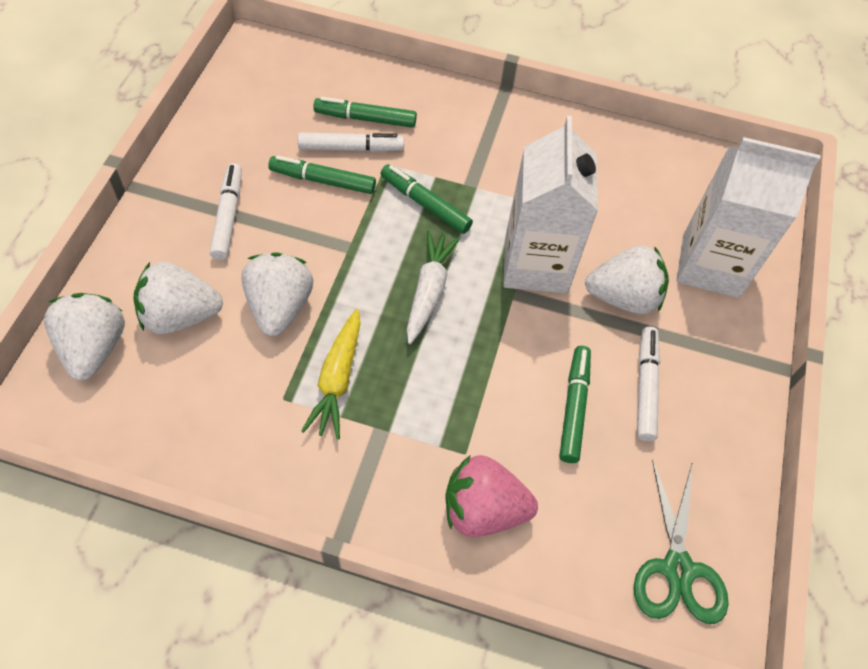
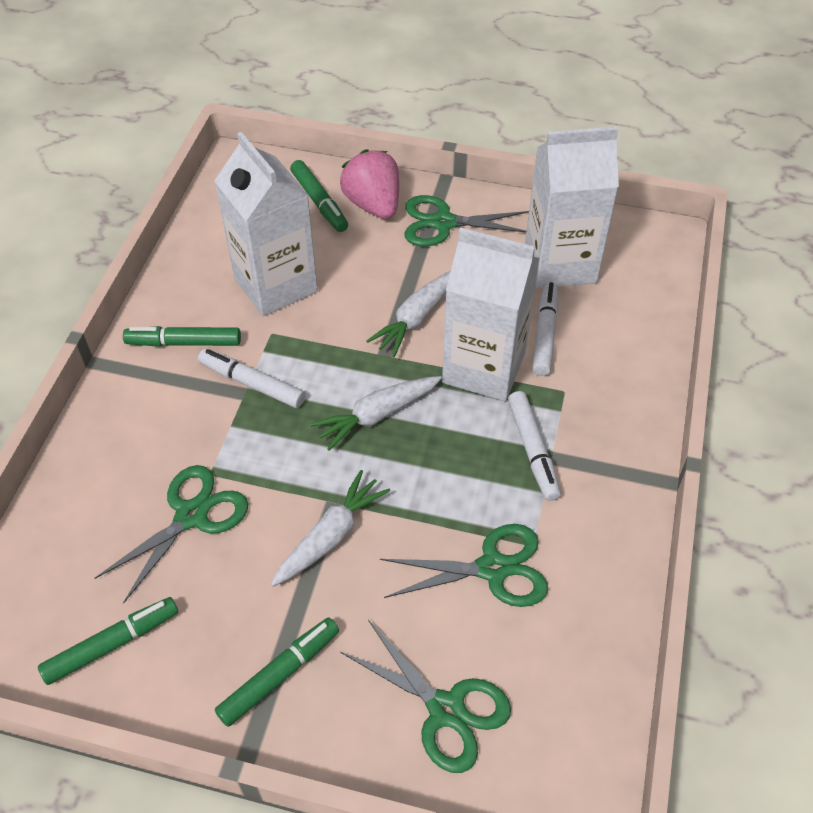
green scissors: 1 -> 4
white carrot: 1 -> 3
white carton: 2 -> 3
white strawberry: 4 -> 0
yellow carrot: 1 -> 0

